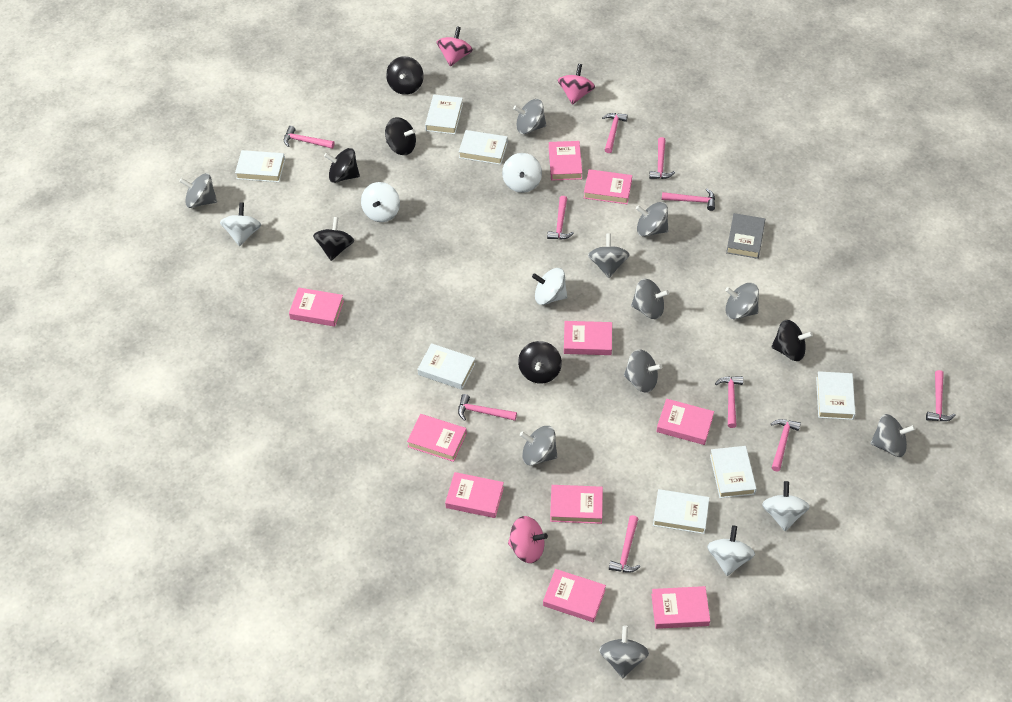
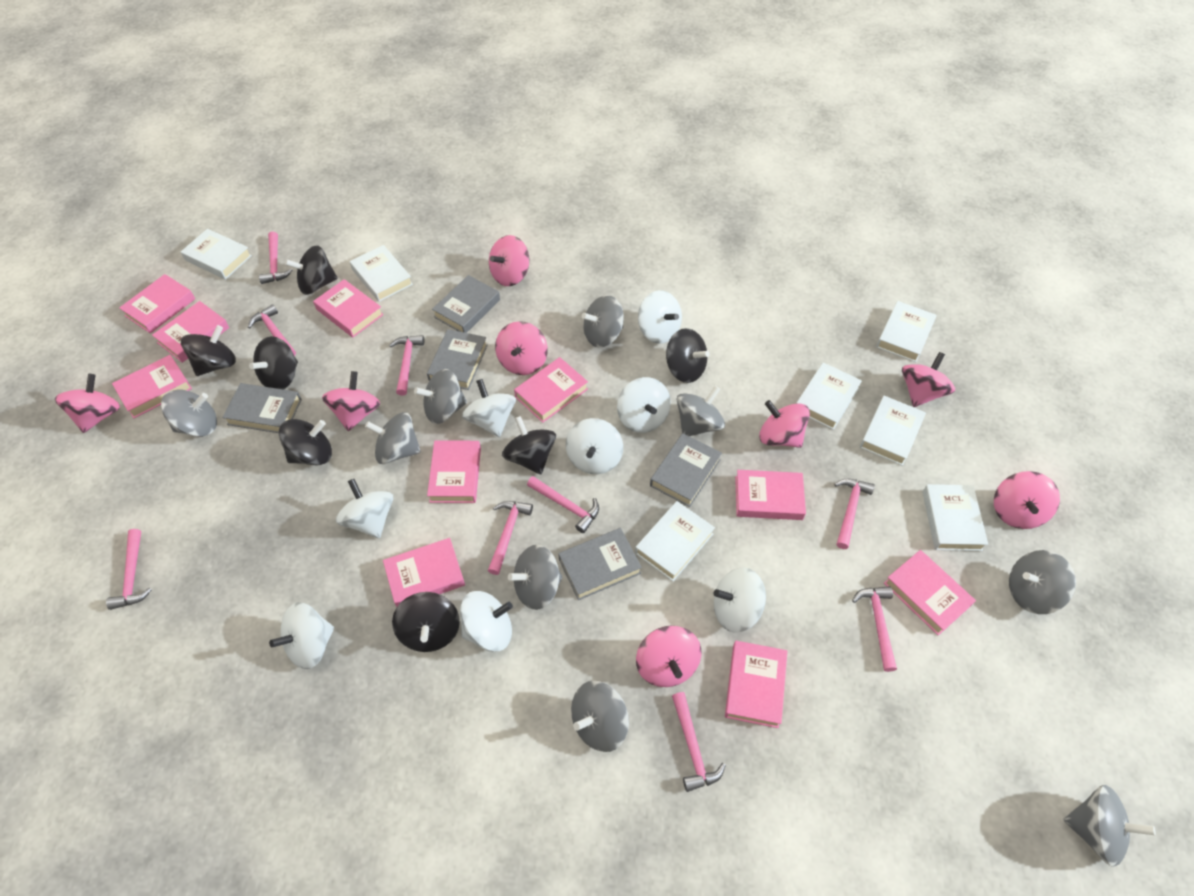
black spinning top: 6 -> 7
grey book: 1 -> 5
grey spinning top: 10 -> 9
pink hammer: 10 -> 9
pink spinning top: 3 -> 8
white spinning top: 6 -> 8

